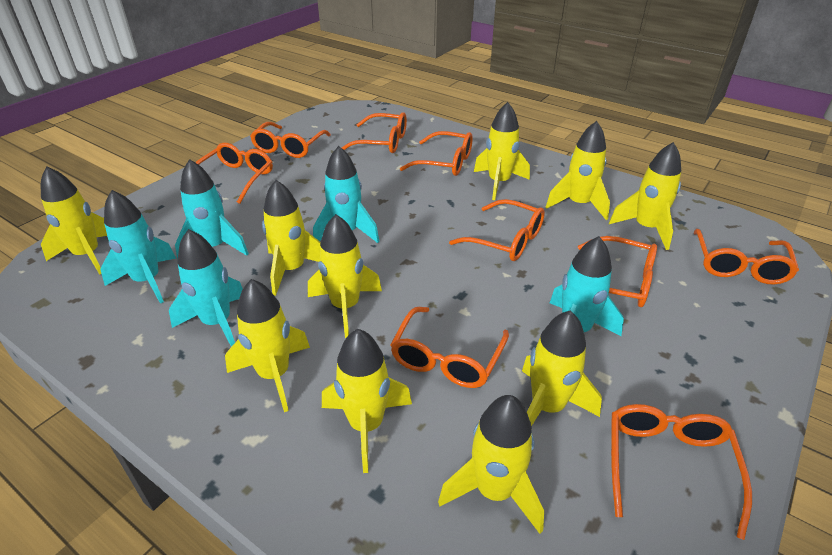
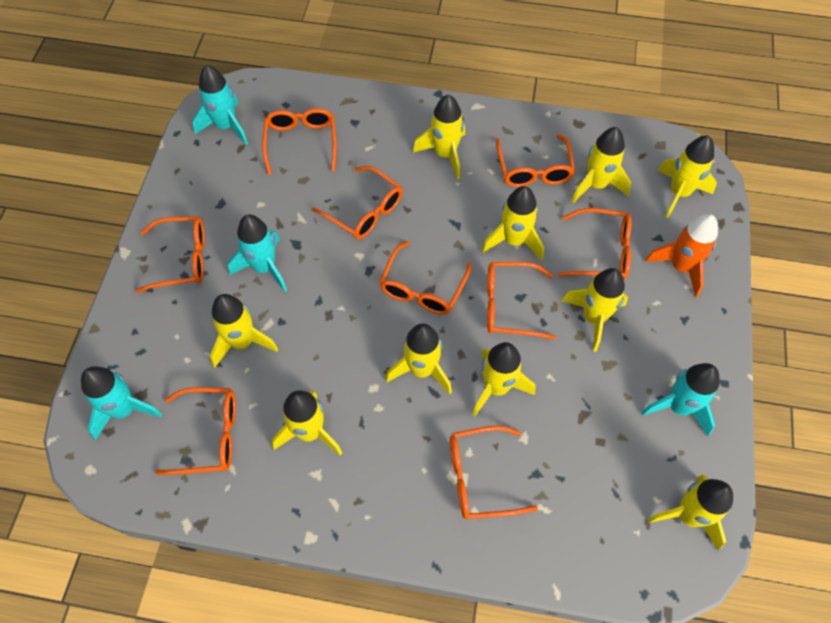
orange rocket: 0 -> 1
turquoise rocket: 5 -> 4

